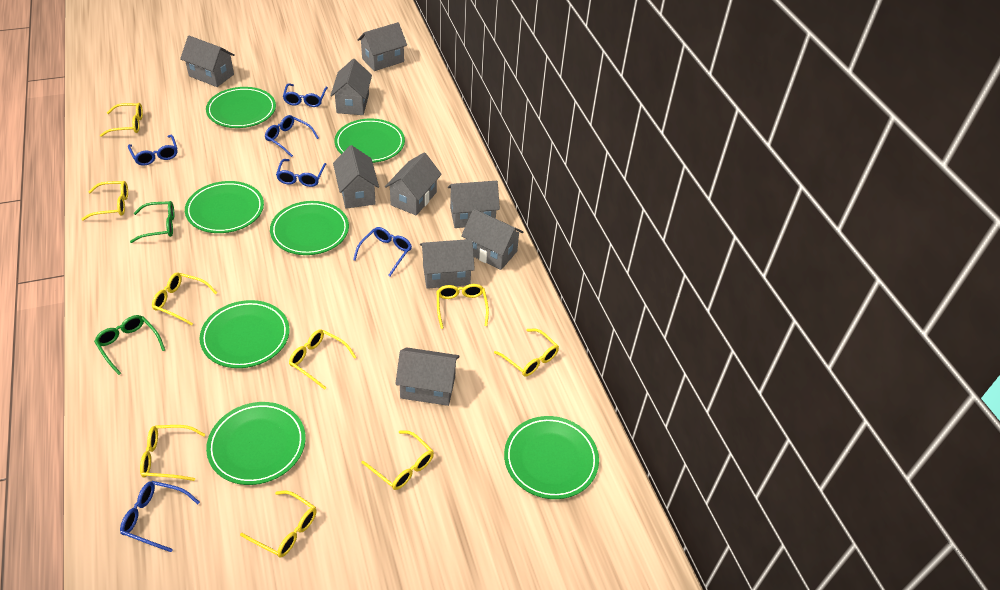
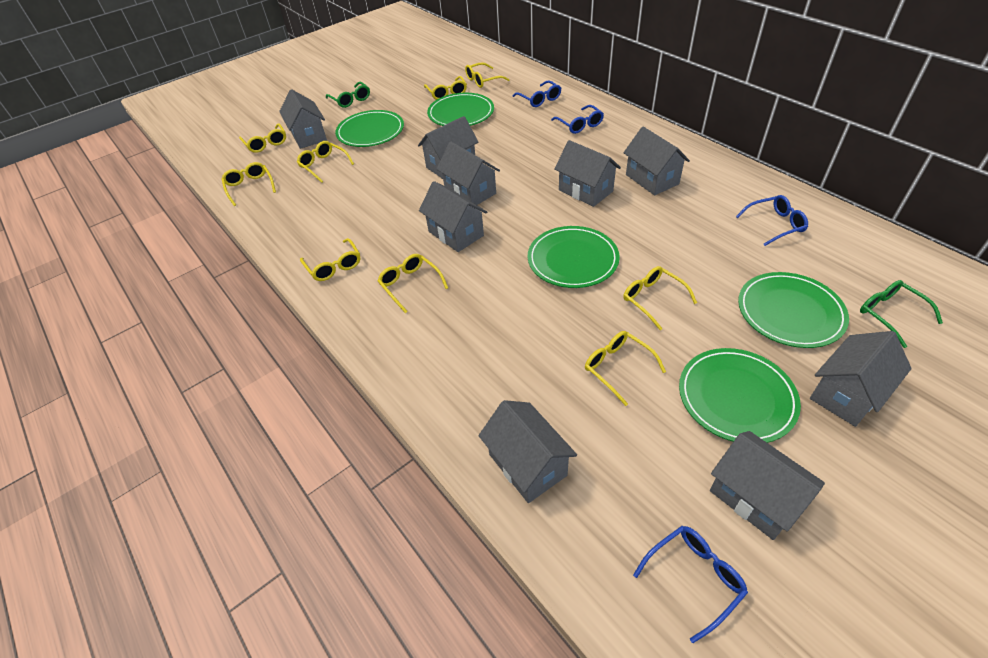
blue glasses: 6 -> 4
green plate: 7 -> 5

